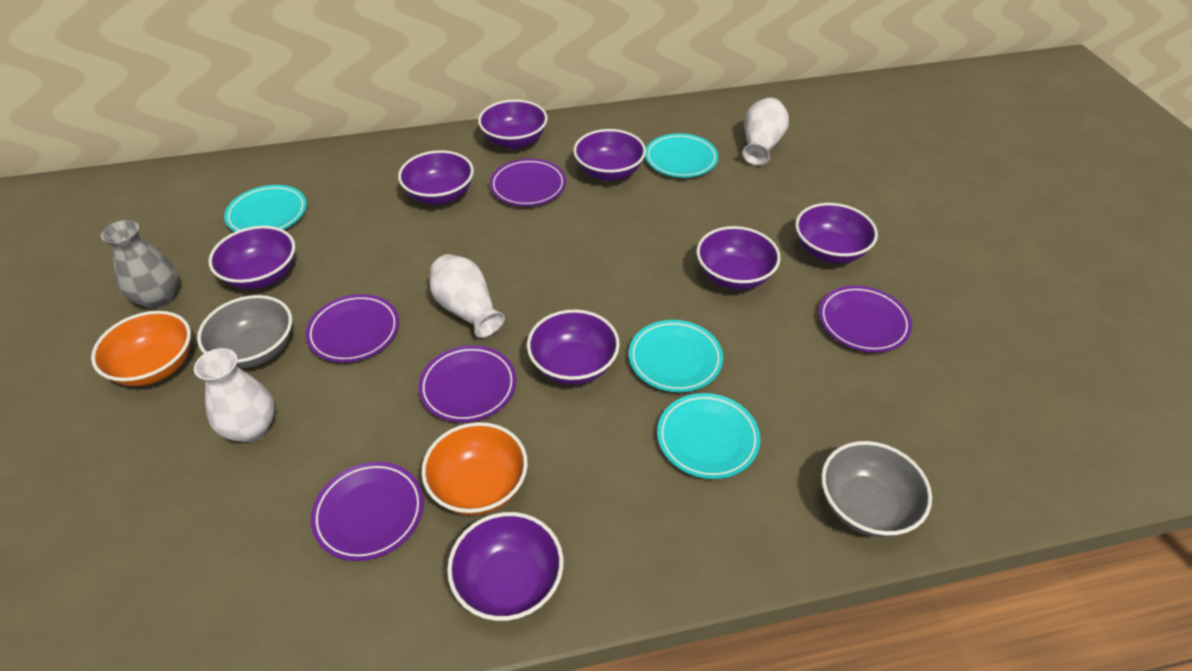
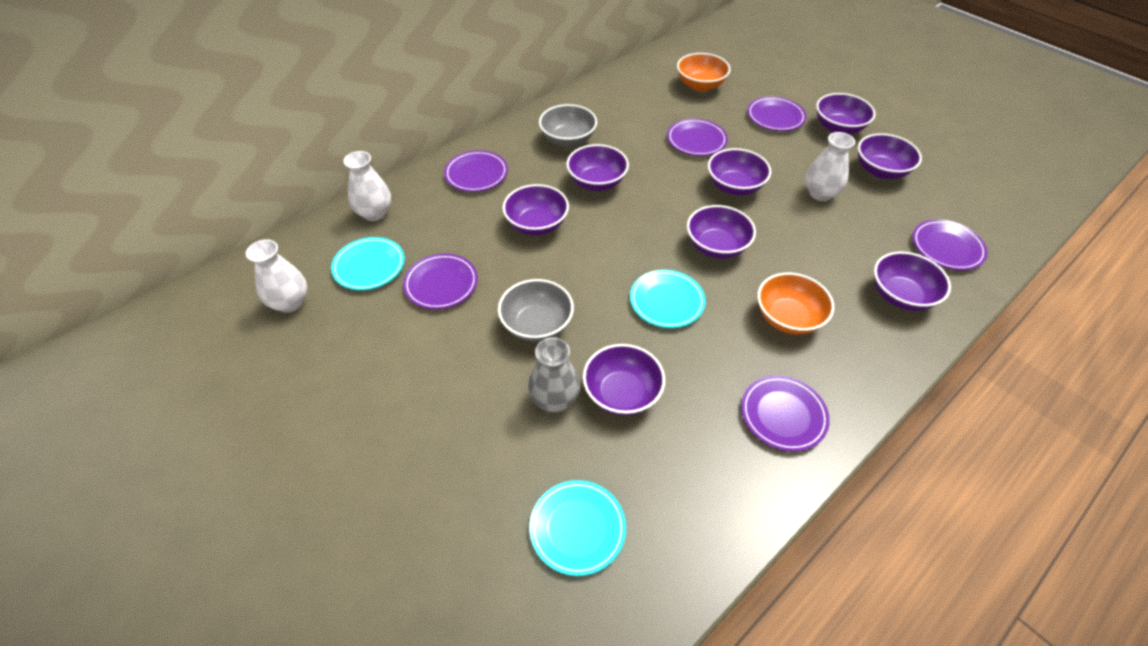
purple plate: 5 -> 6
turquoise plate: 4 -> 3

